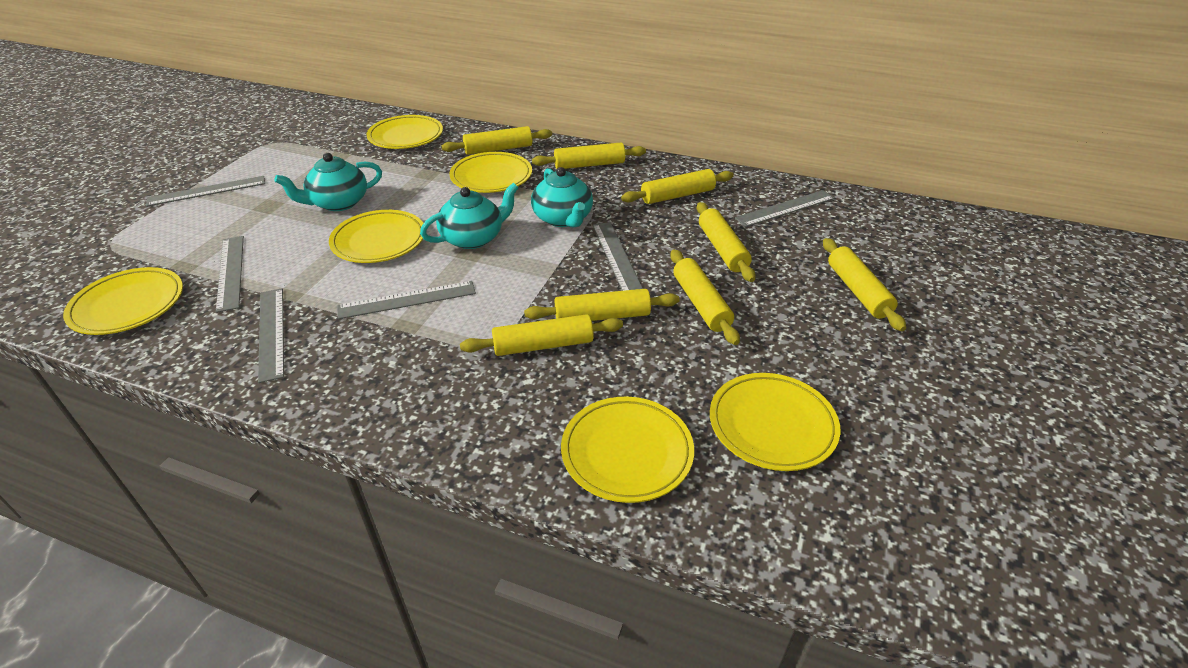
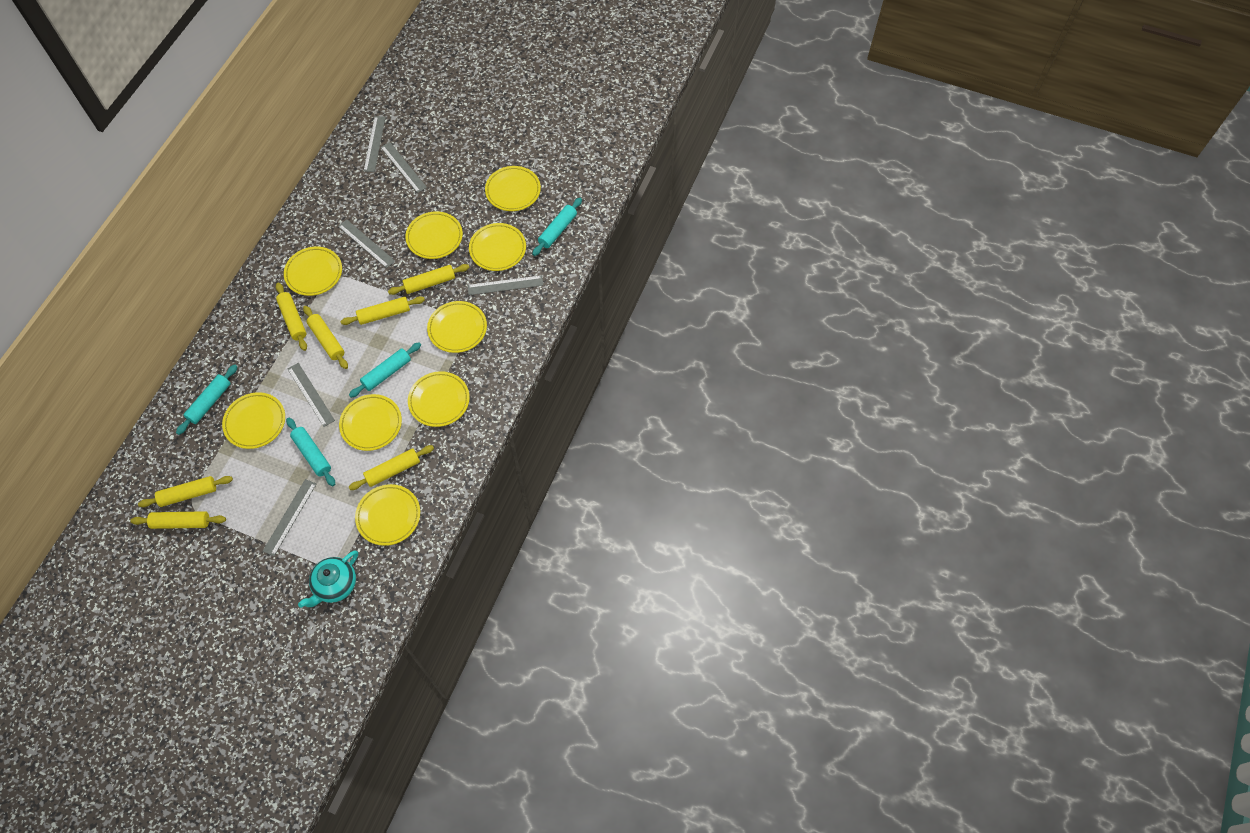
turquoise rolling pin: 0 -> 4
turquoise teapot: 3 -> 1
yellow plate: 6 -> 9
yellow rolling pin: 8 -> 7

